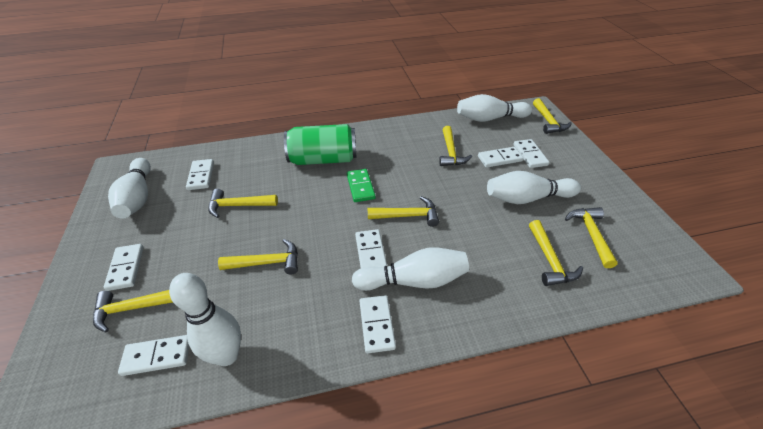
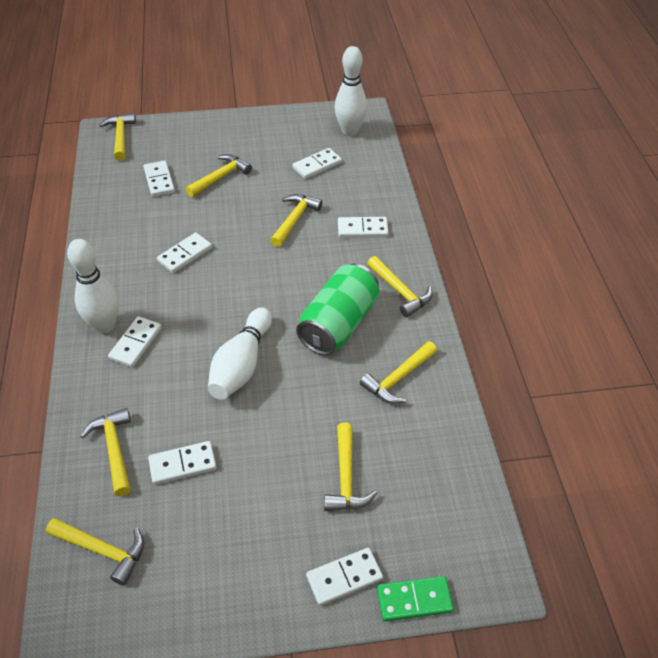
white bowling pin: 5 -> 3

